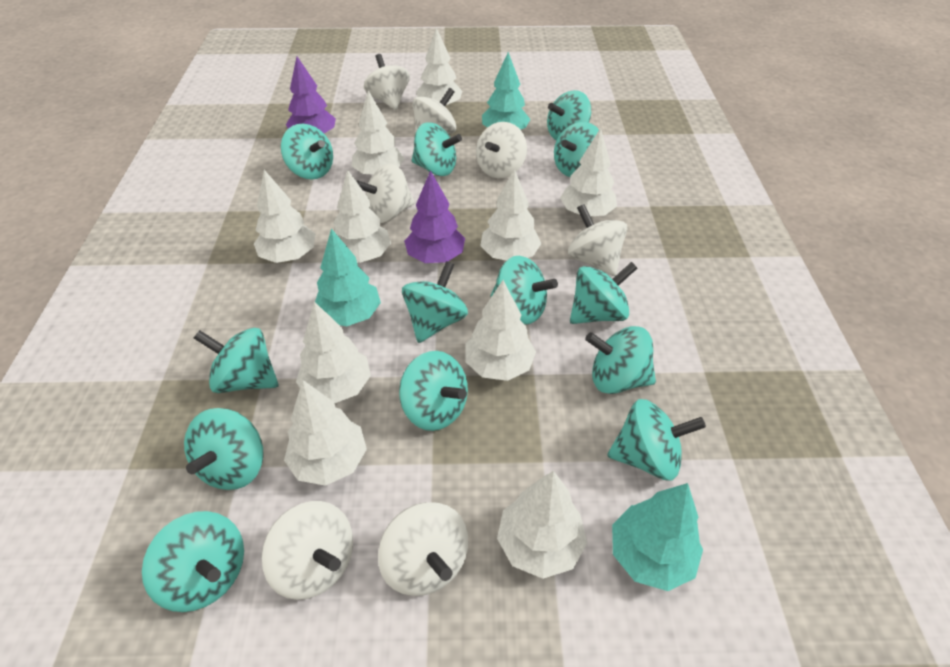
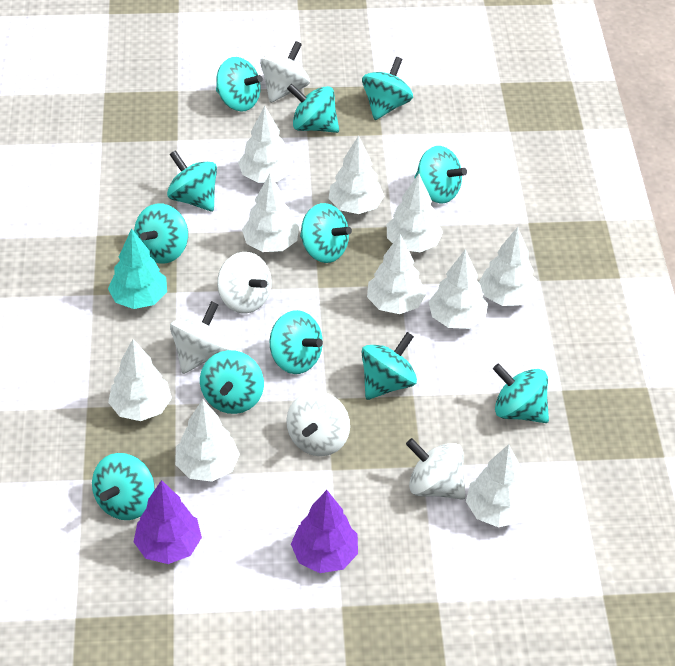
turquoise spinning top: 13 -> 12
turquoise tree: 3 -> 1
white spinning top: 7 -> 5

